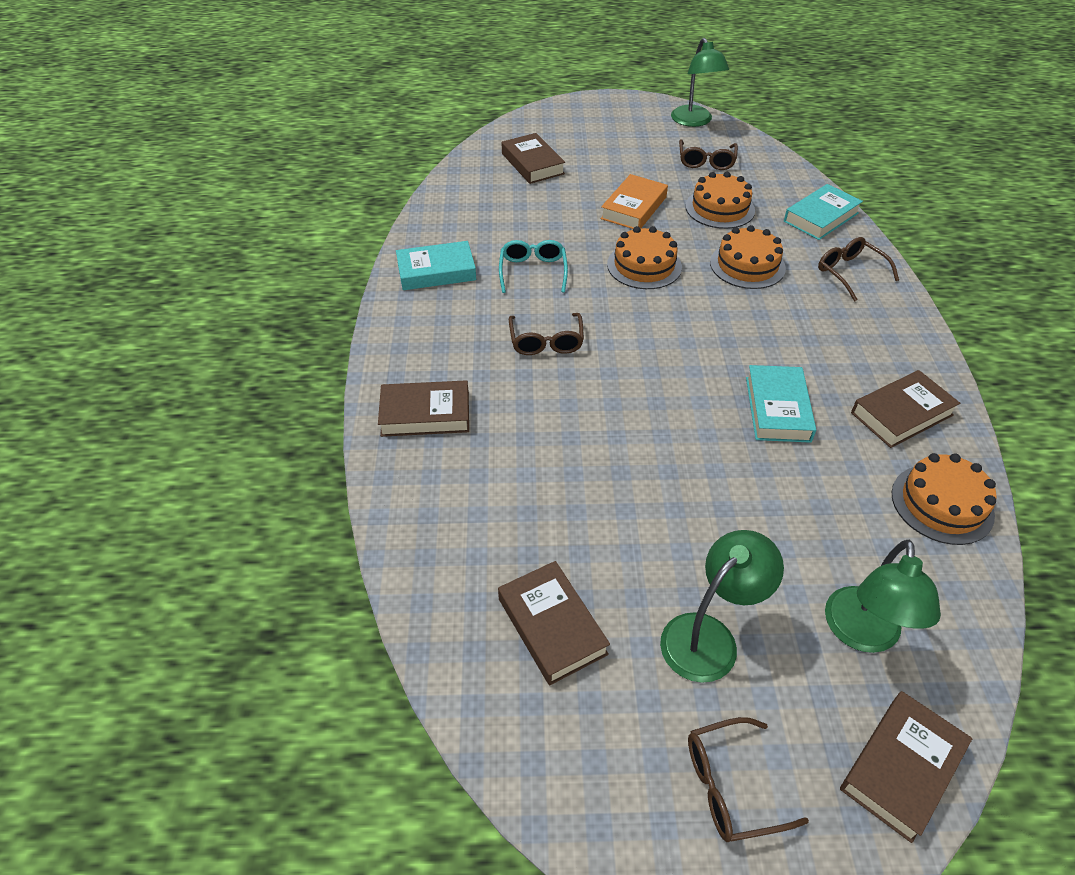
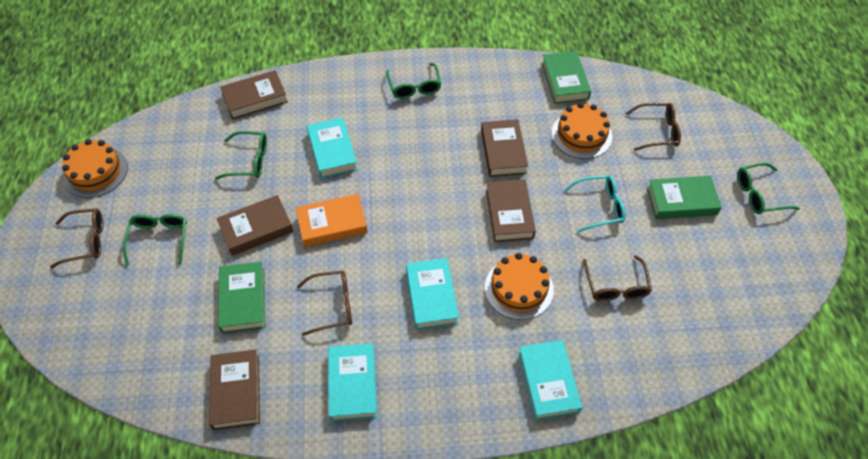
green book: 0 -> 3
green glasses: 0 -> 4
green lamp: 3 -> 0
orange cake: 4 -> 3
turquoise book: 3 -> 4

